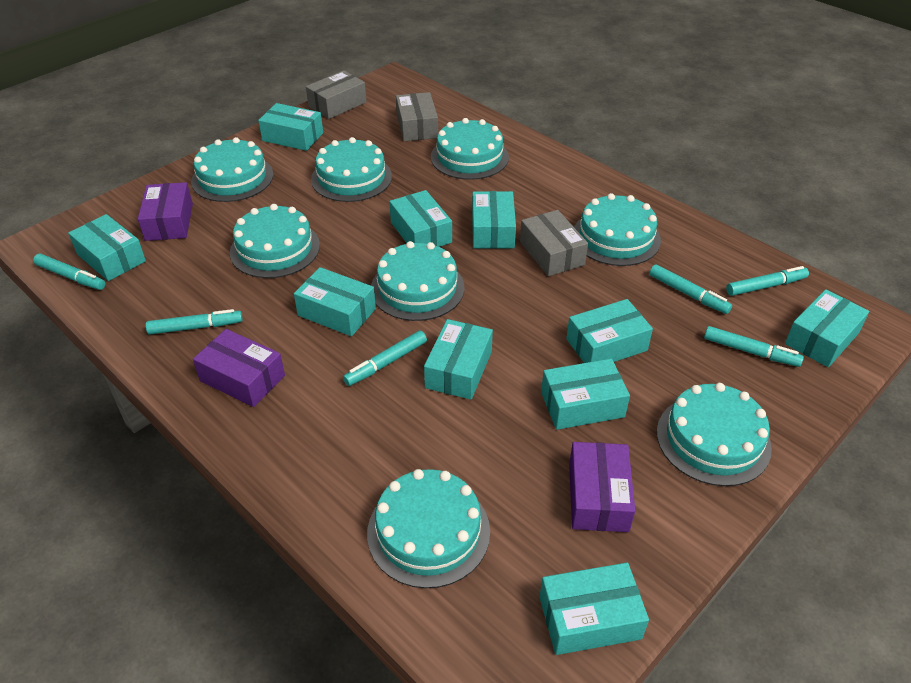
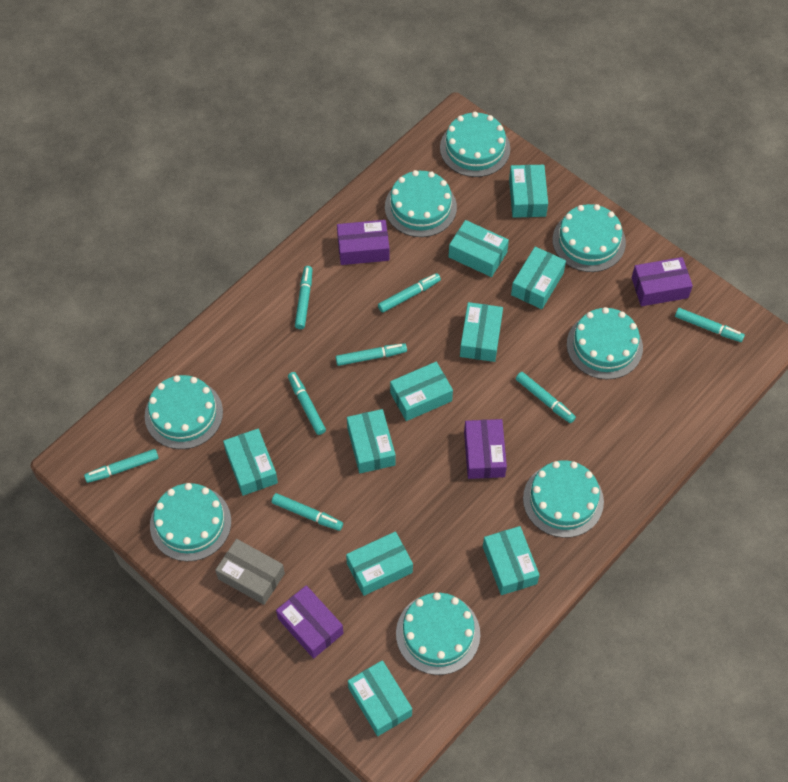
grey box: 3 -> 1
purple box: 3 -> 4
turquoise marker: 6 -> 8

